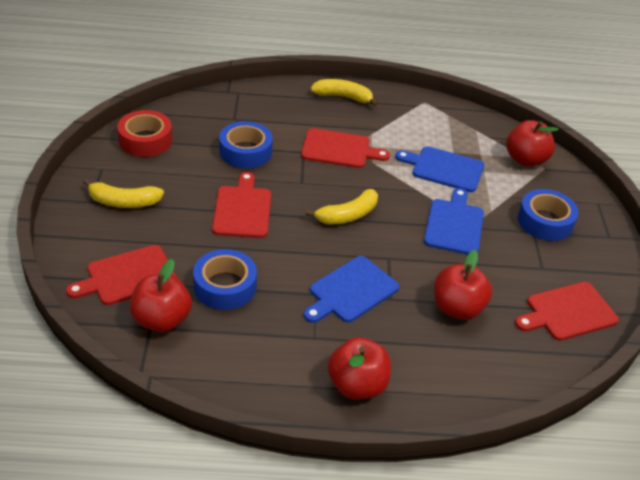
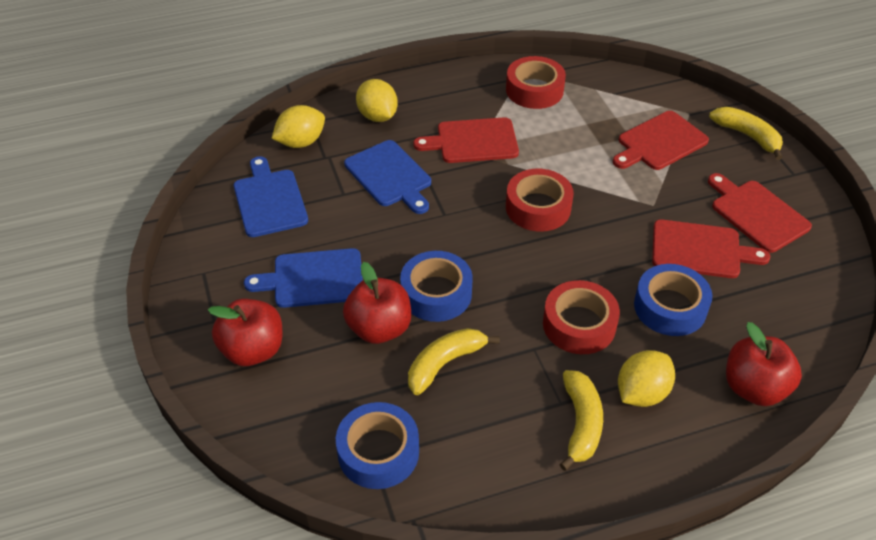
red apple: 4 -> 3
red tape: 1 -> 3
yellow lemon: 0 -> 3

